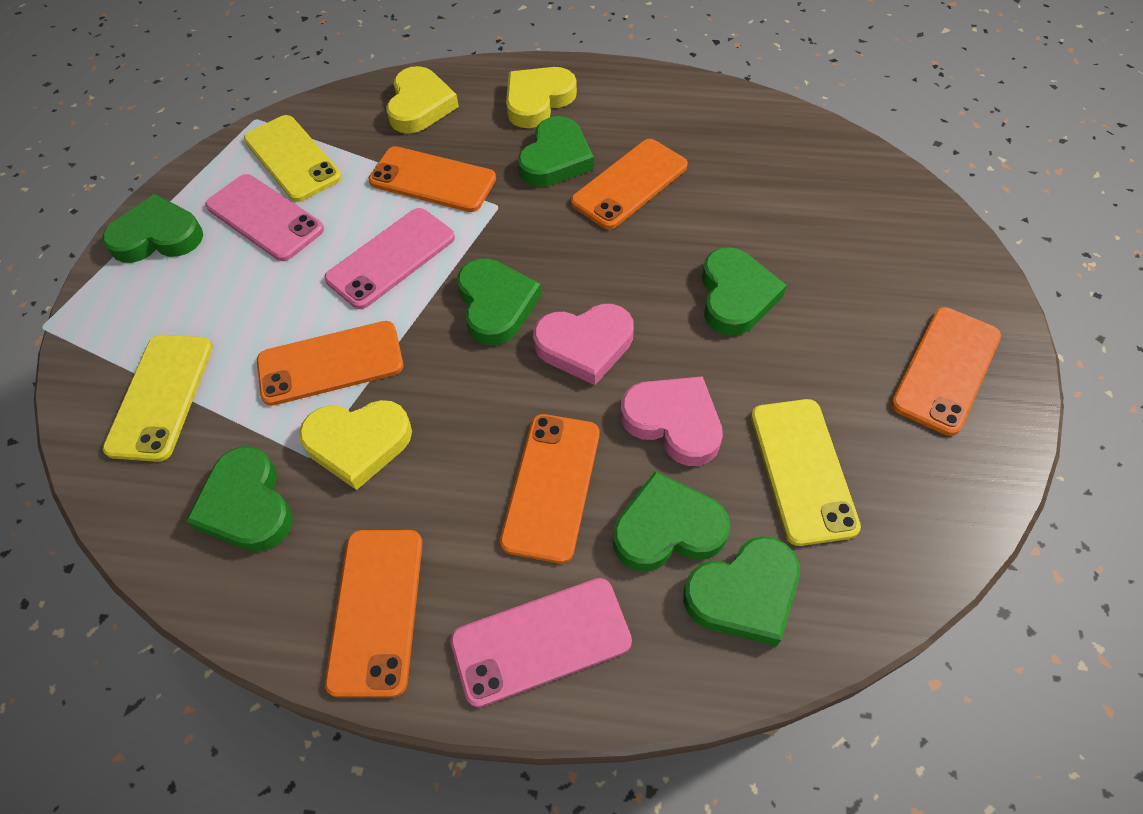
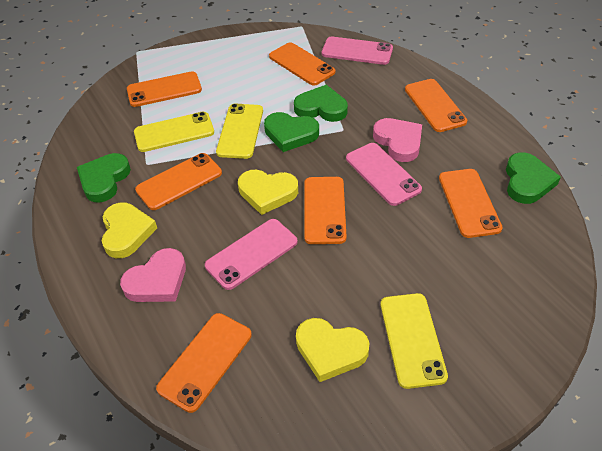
green heart: 7 -> 4
orange phone: 6 -> 7

